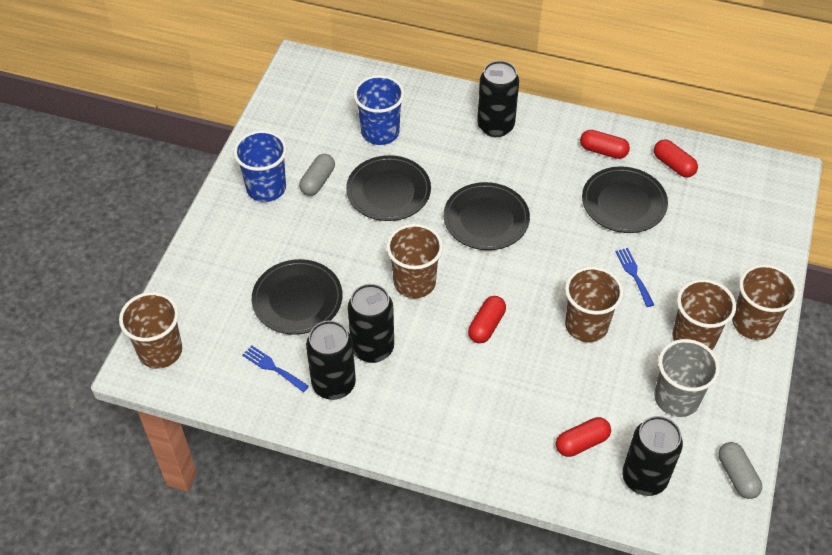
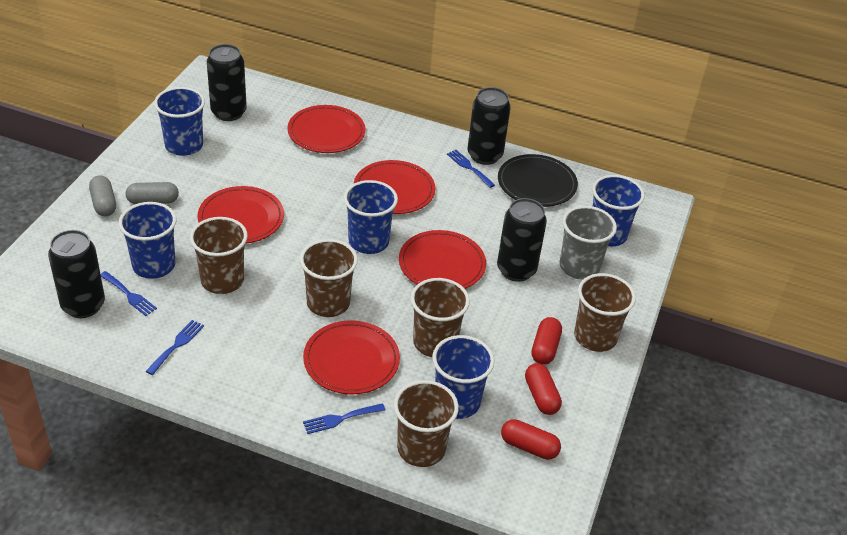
black plate: 4 -> 1
blue cup: 2 -> 5
blue fork: 2 -> 4
red capsule: 4 -> 3
red plate: 0 -> 5

